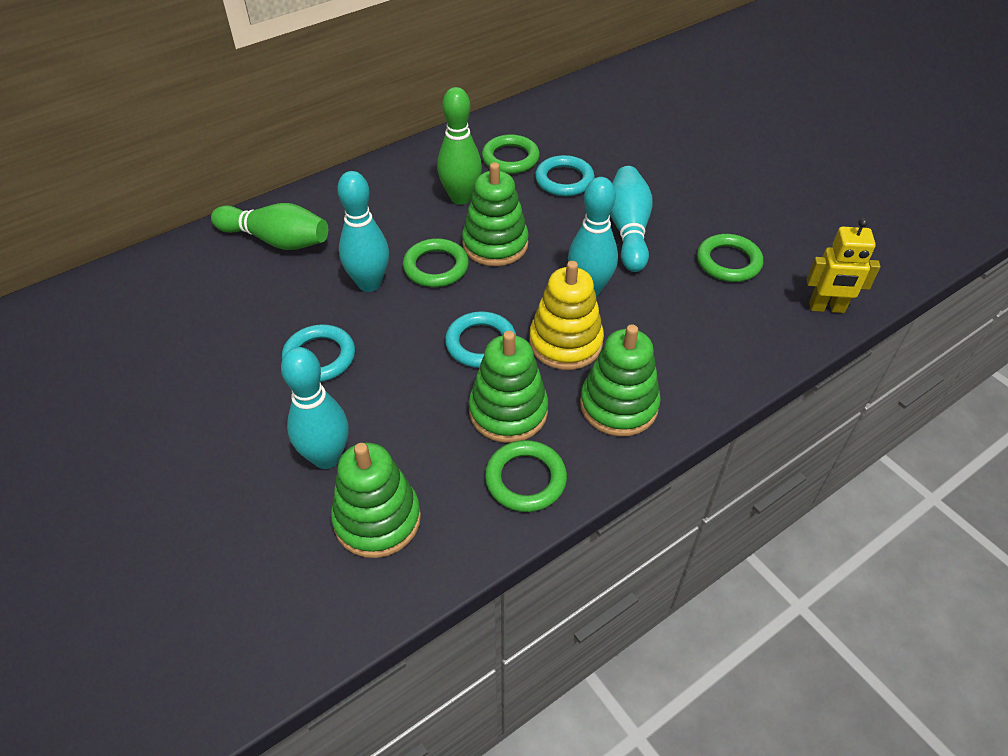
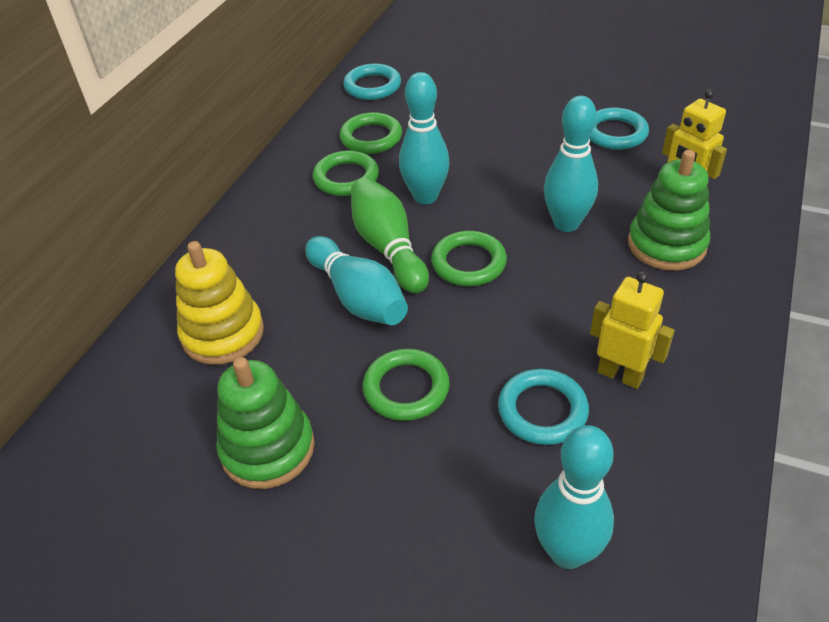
green bowling pin: 2 -> 1
green stacking toy: 4 -> 2
yellow robot: 1 -> 2

